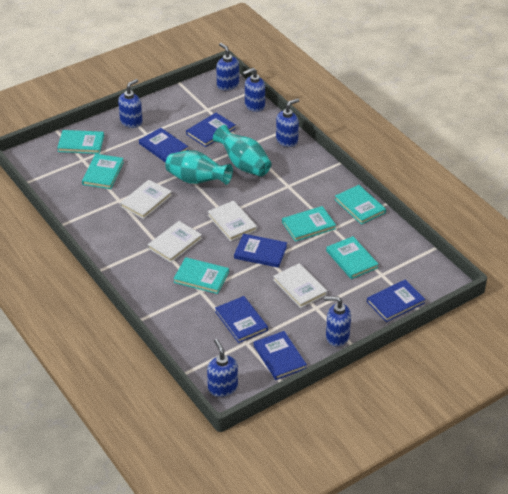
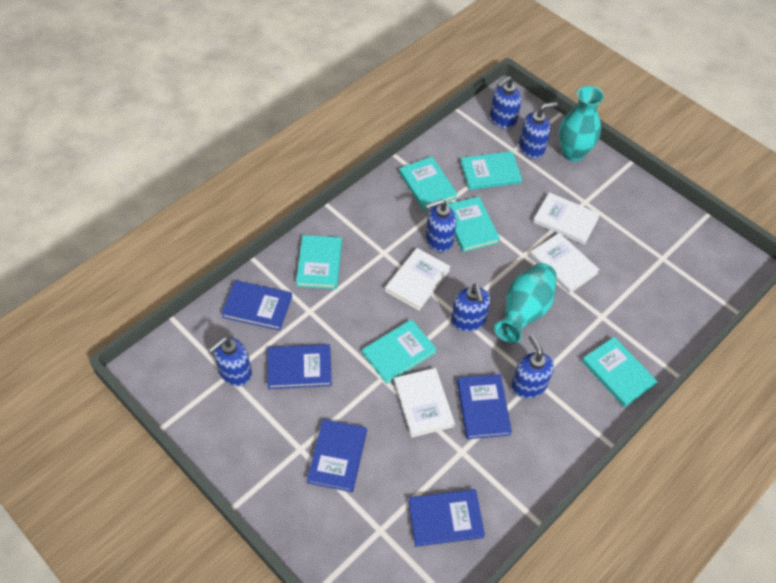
blue book: 6 -> 5

